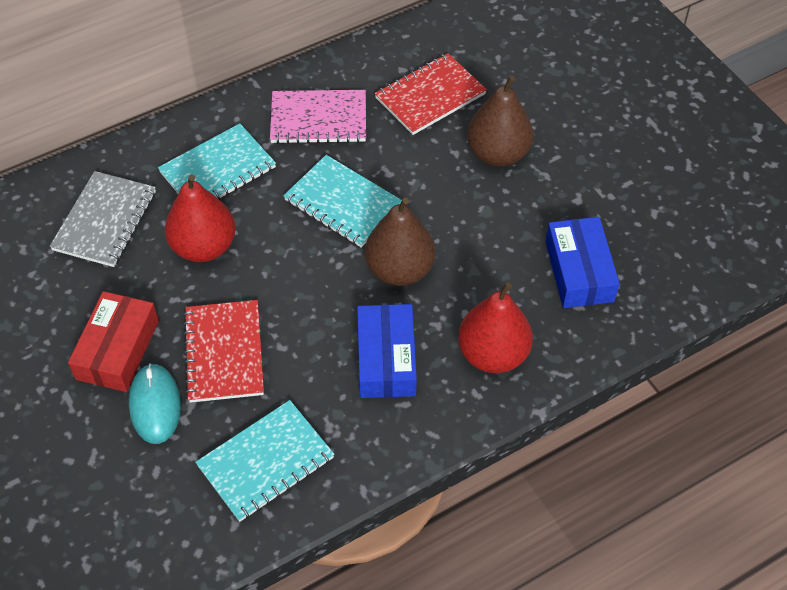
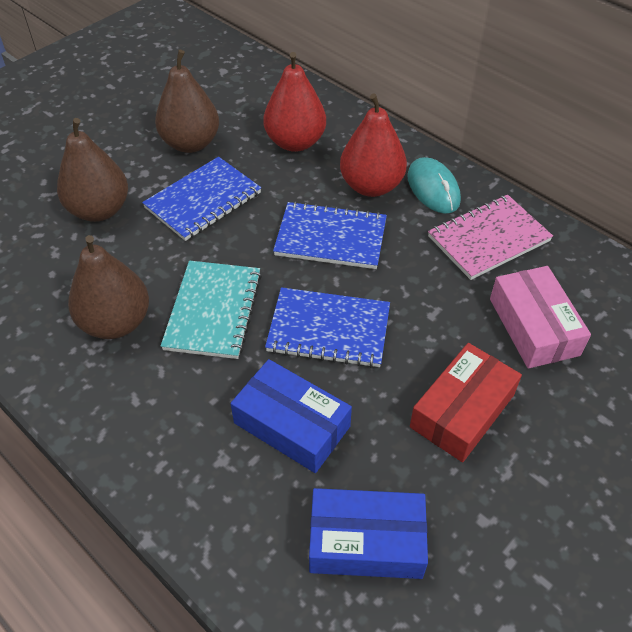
blue notebook: 0 -> 3
brown pear: 2 -> 3
grey notebook: 1 -> 0
pink box: 0 -> 1
red notebook: 2 -> 0
turquoise notebook: 3 -> 1

